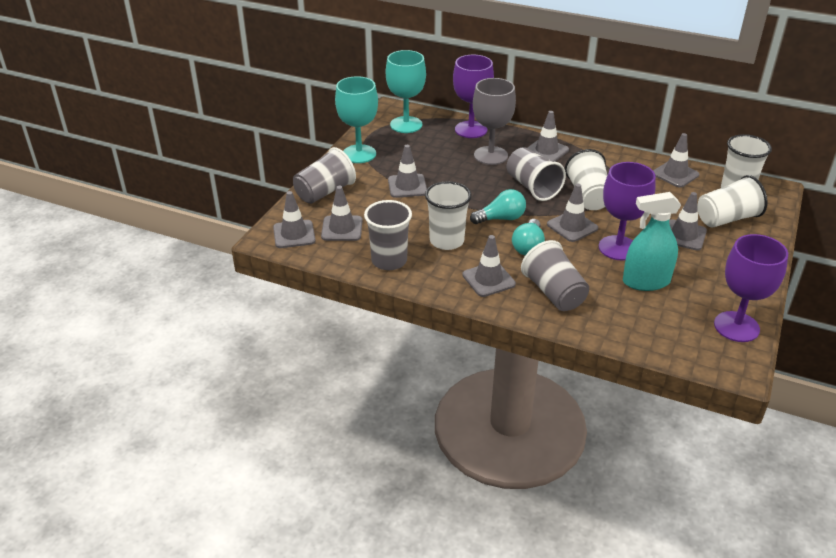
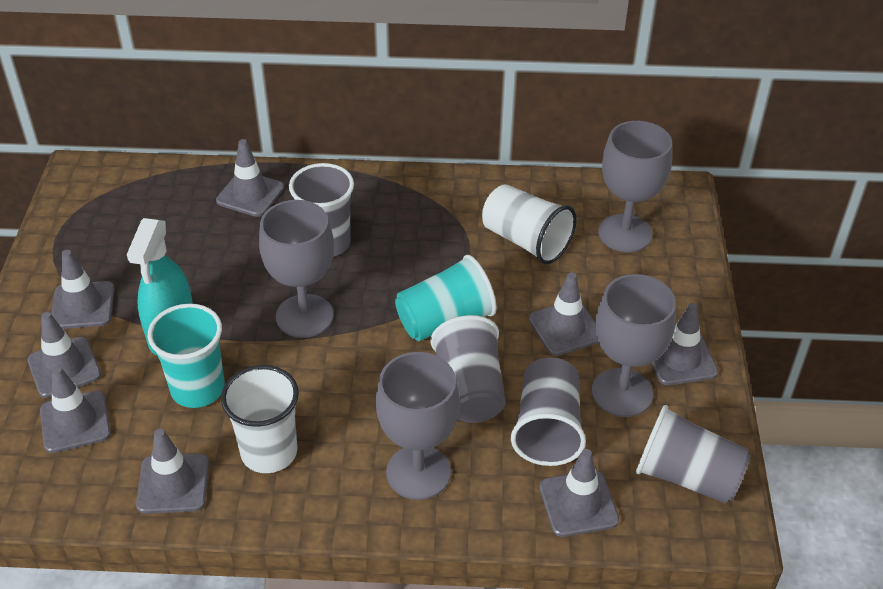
grey goblet: 1 -> 4
purple goblet: 3 -> 0
turquoise cup: 0 -> 2
turquoise goblet: 2 -> 0
turquoise light bulb: 2 -> 0
white cup: 4 -> 2

